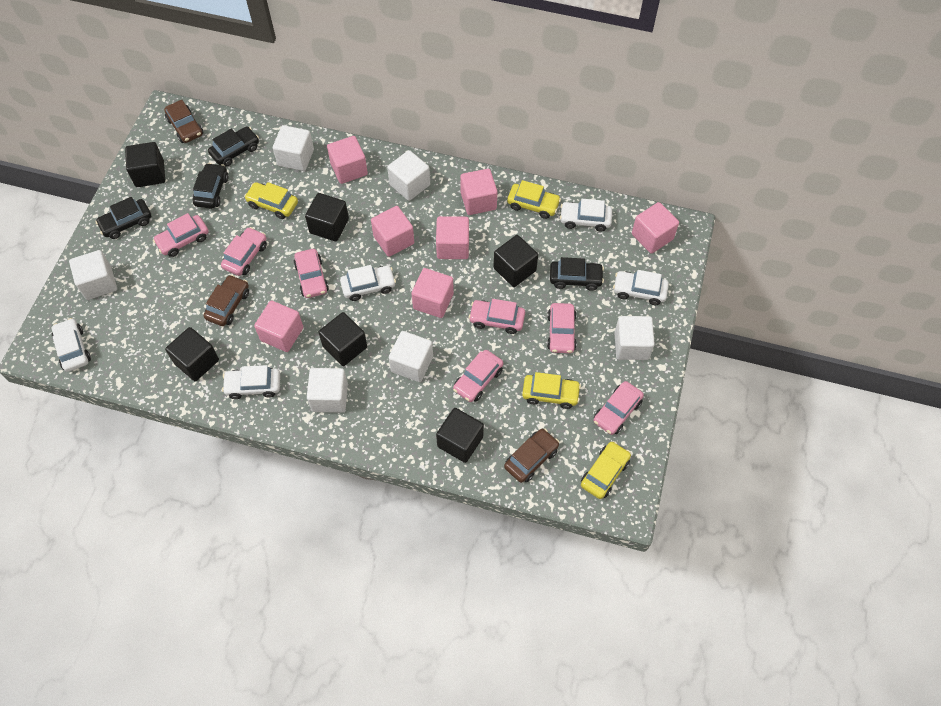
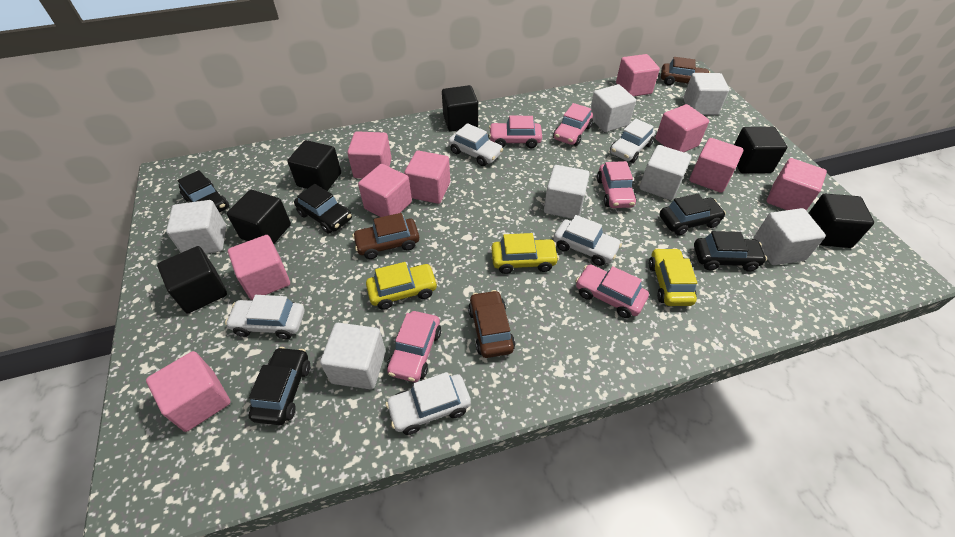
black car: 4 -> 5
pink car: 7 -> 5
pink cube: 7 -> 9
white cube: 6 -> 7
yellow car: 4 -> 3

